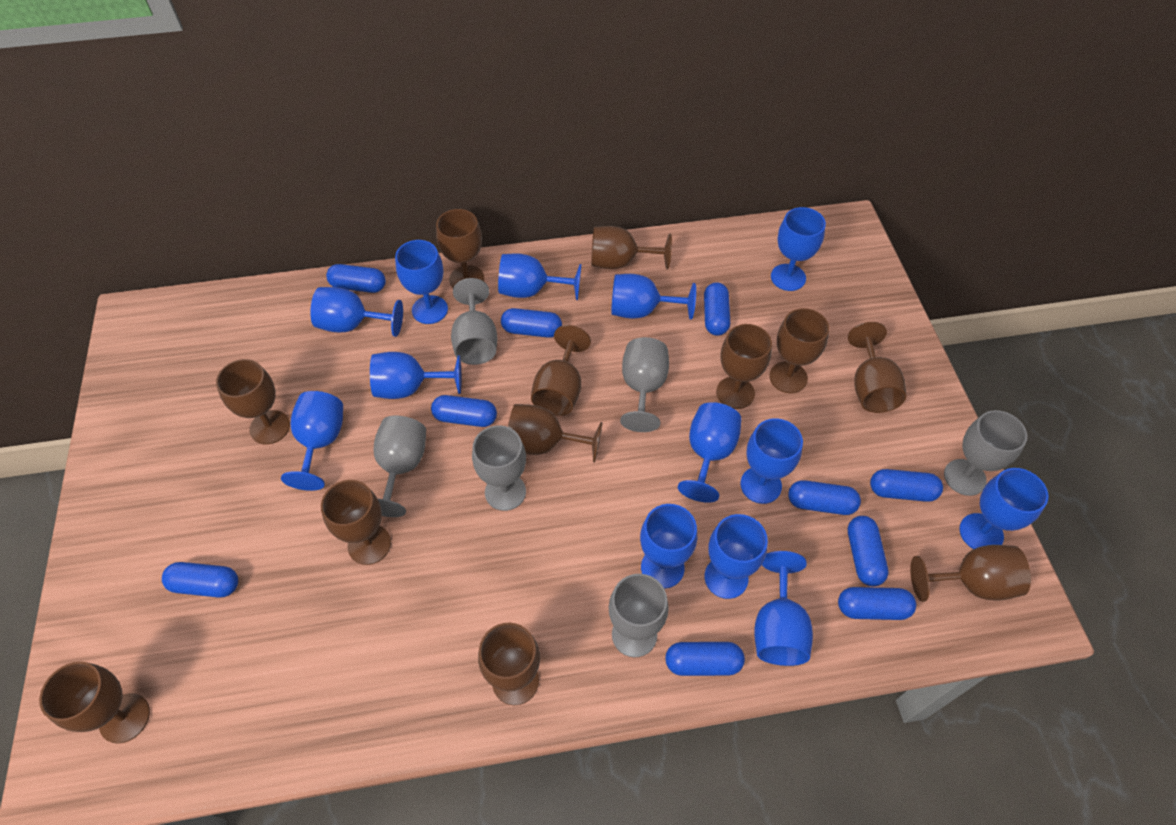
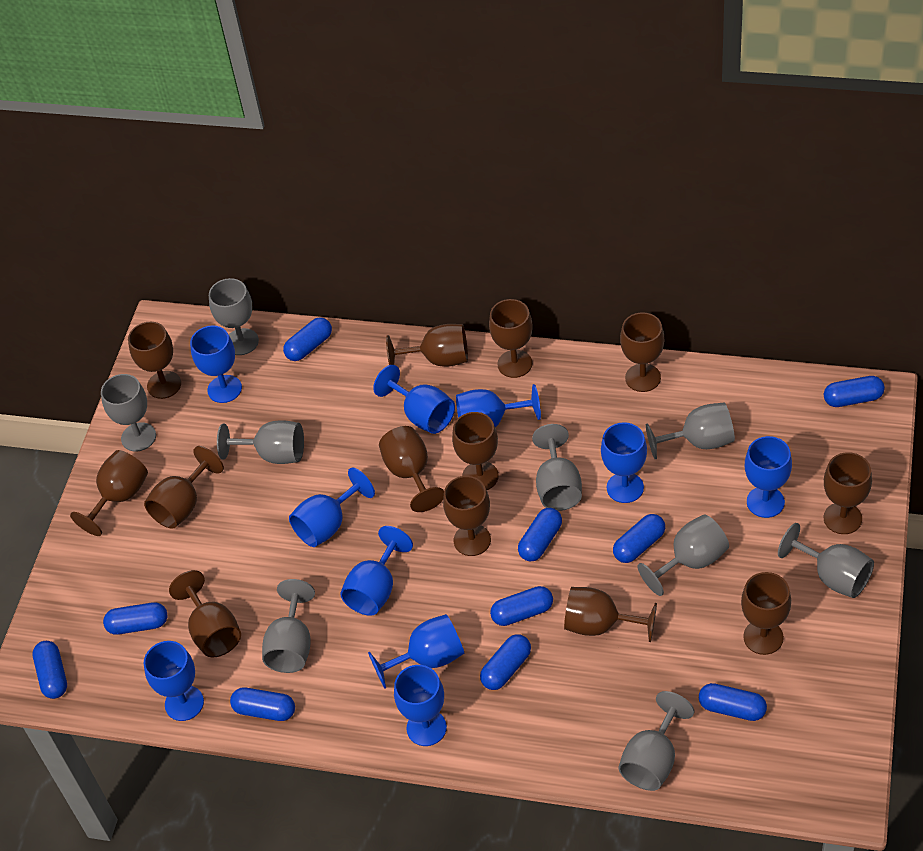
blue goblet: 13 -> 10
brown goblet: 12 -> 13
grey goblet: 6 -> 9

